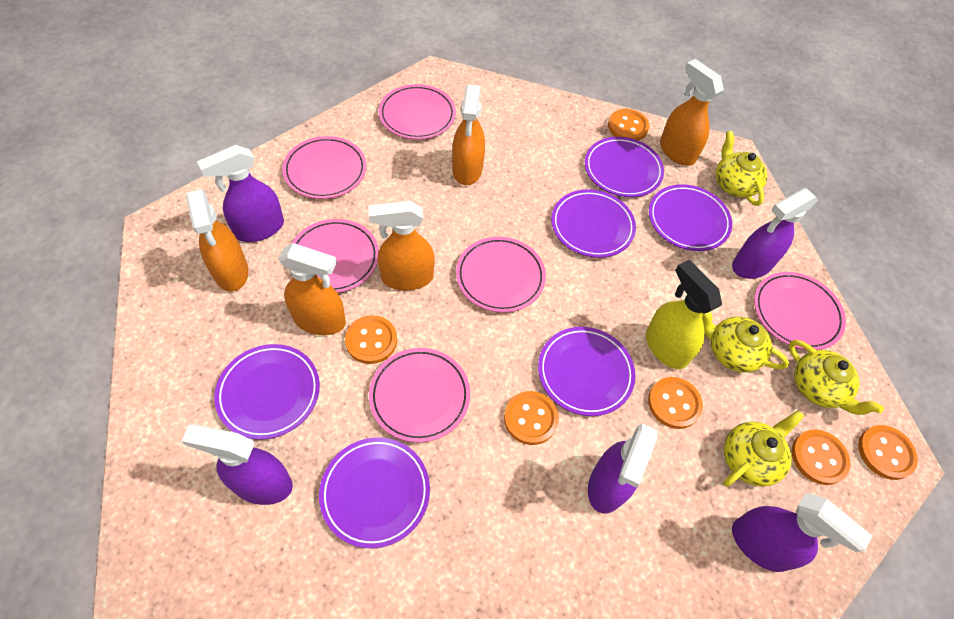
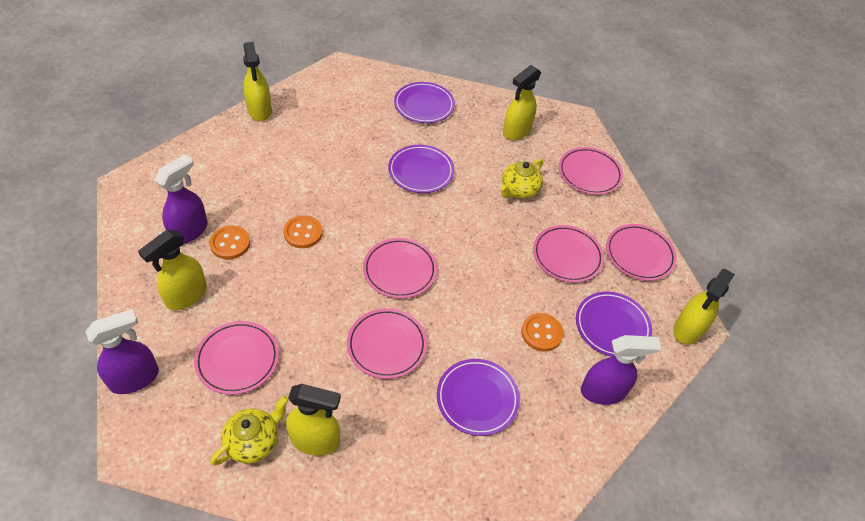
orange button: 6 -> 3
orange spray bottle: 5 -> 0
purple plate: 6 -> 4
purple spray bottle: 5 -> 3
yellow spray bottle: 1 -> 5
yellow teapot: 4 -> 2

